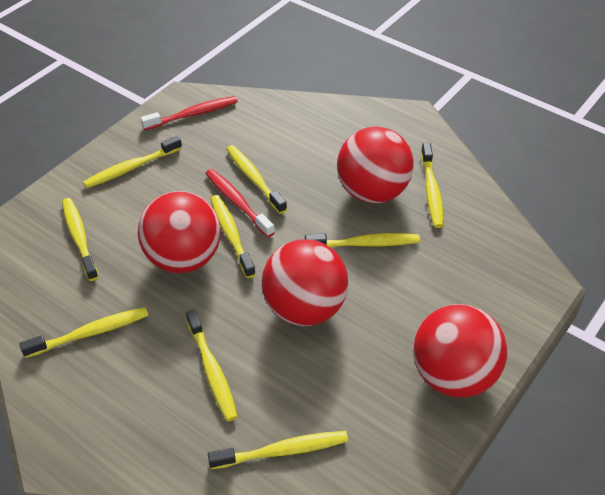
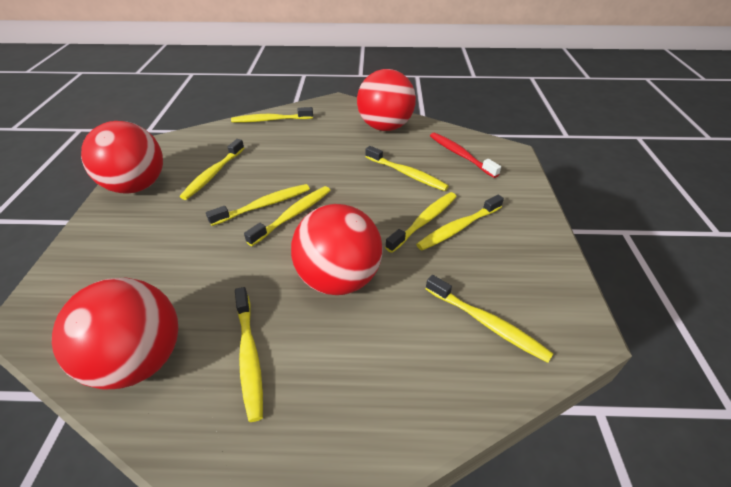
red toothbrush: 2 -> 1

